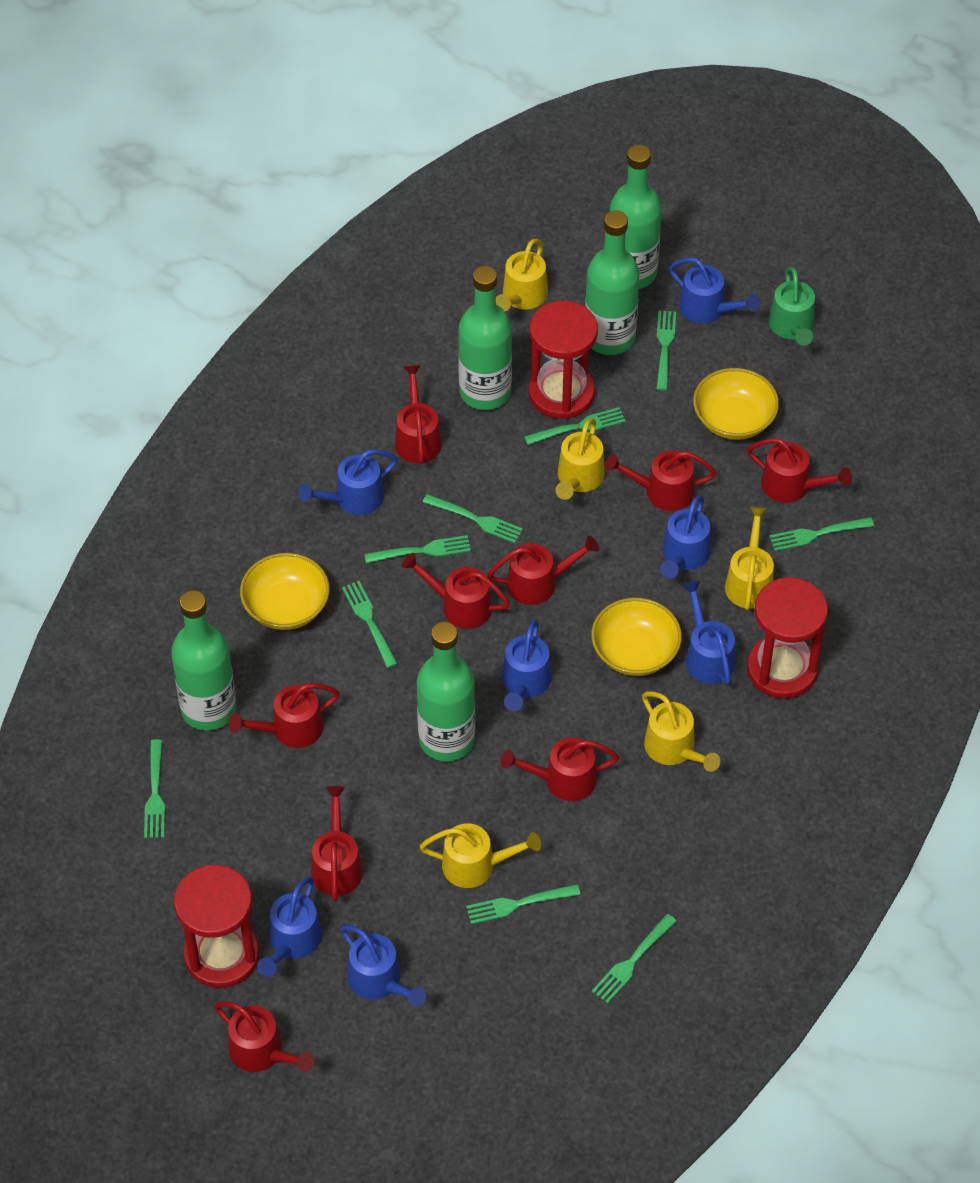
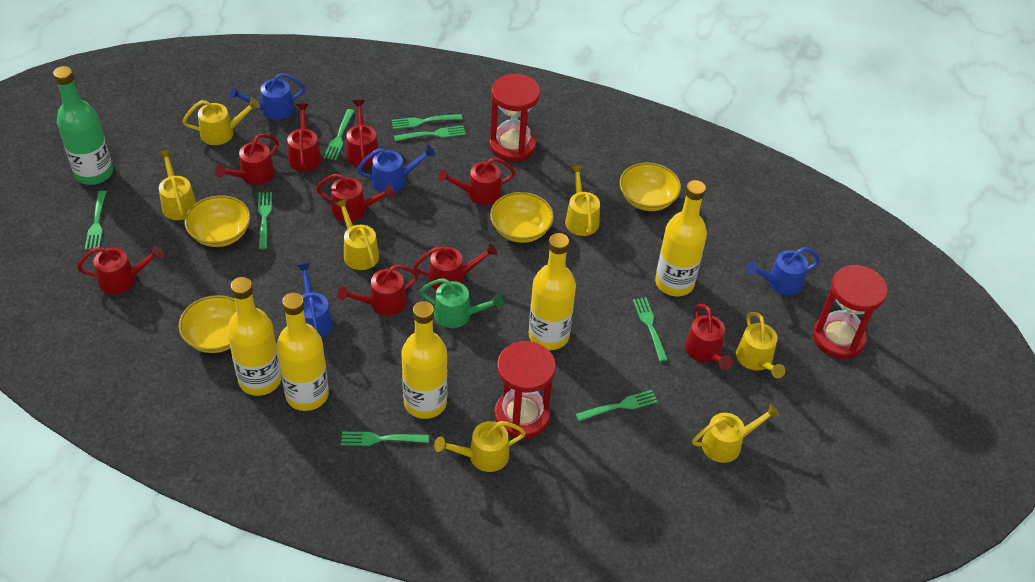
blue watering can: 7 -> 4
green bottle: 5 -> 1
green fork: 9 -> 8
yellow bottle: 0 -> 5
yellow bowl: 3 -> 4
yellow watering can: 5 -> 7

